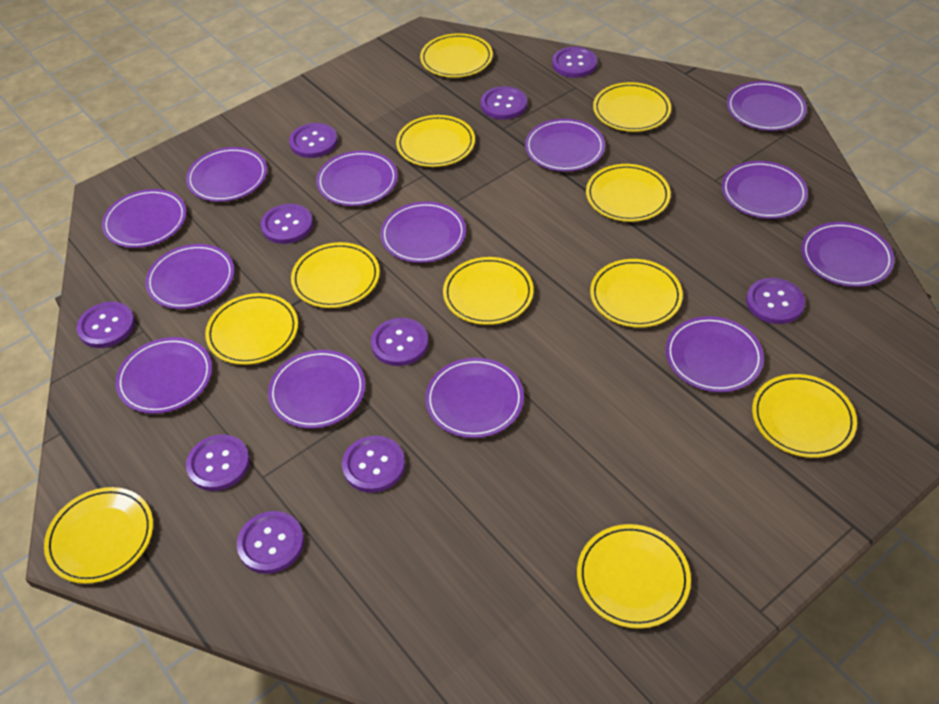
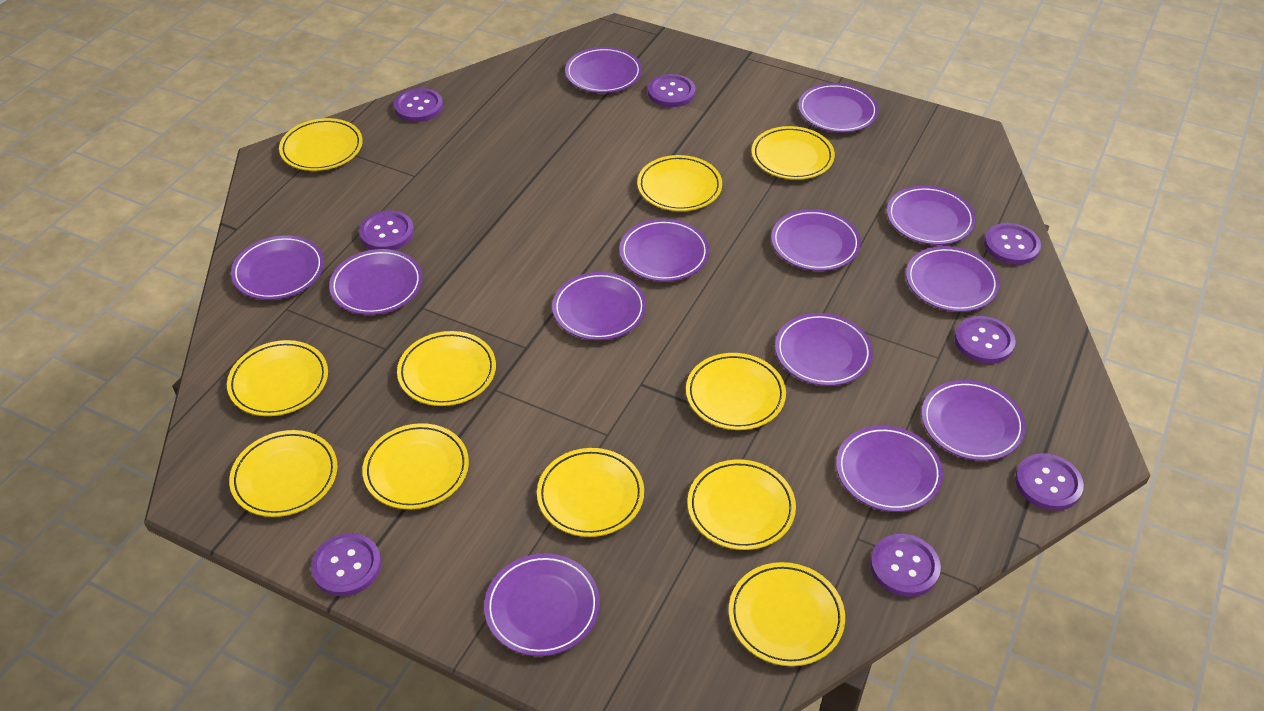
purple button: 10 -> 8

